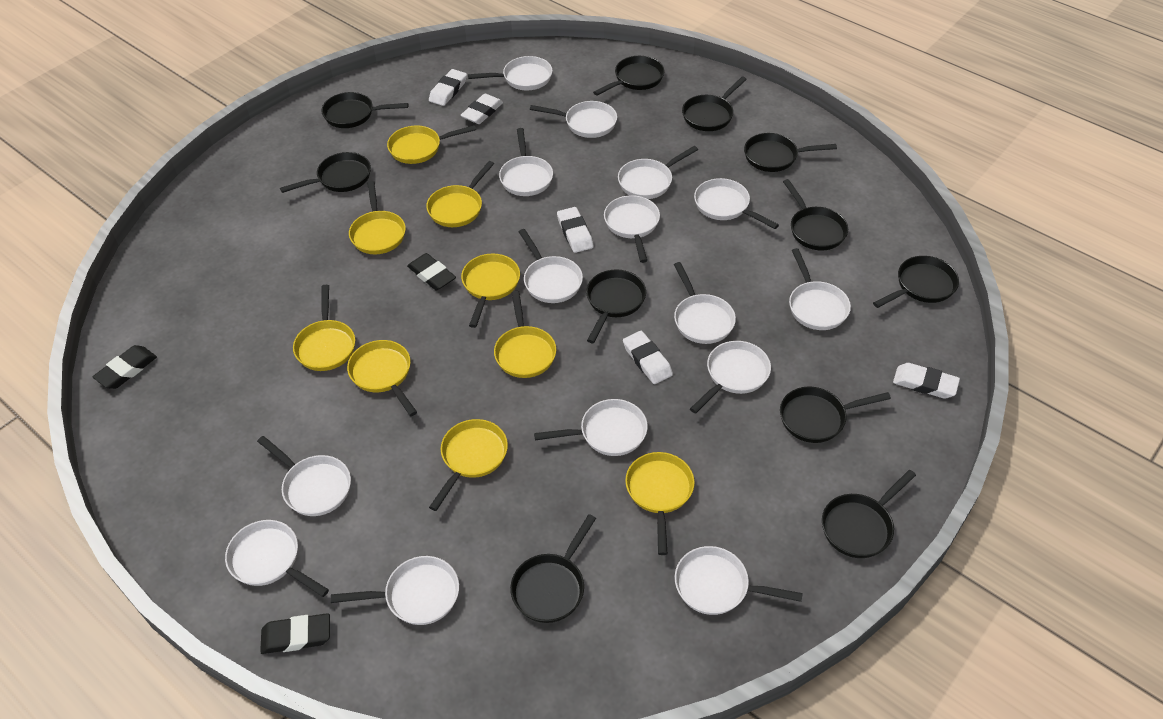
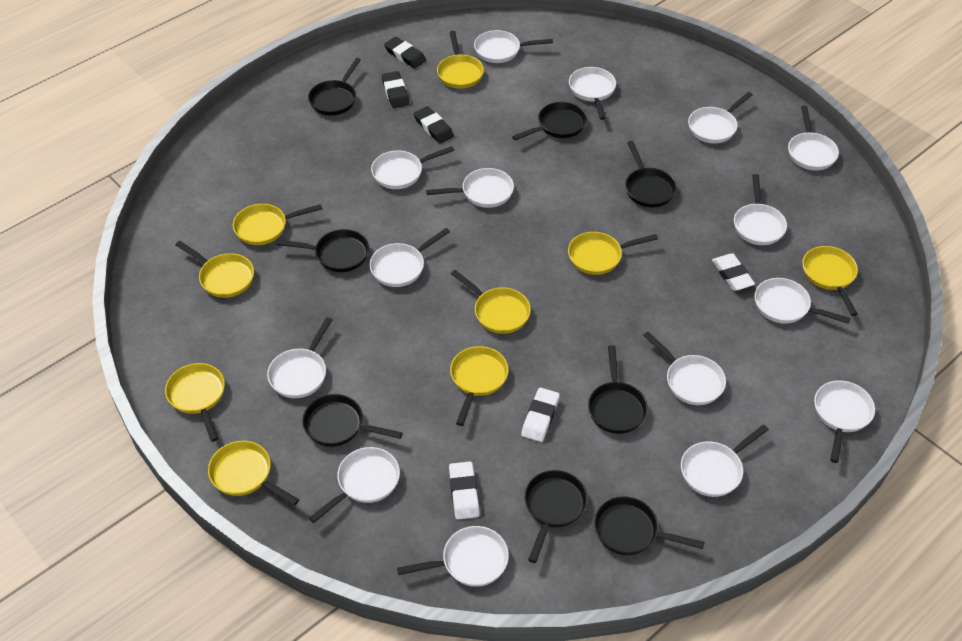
black pan: 11 -> 8
white eraser: 5 -> 3

